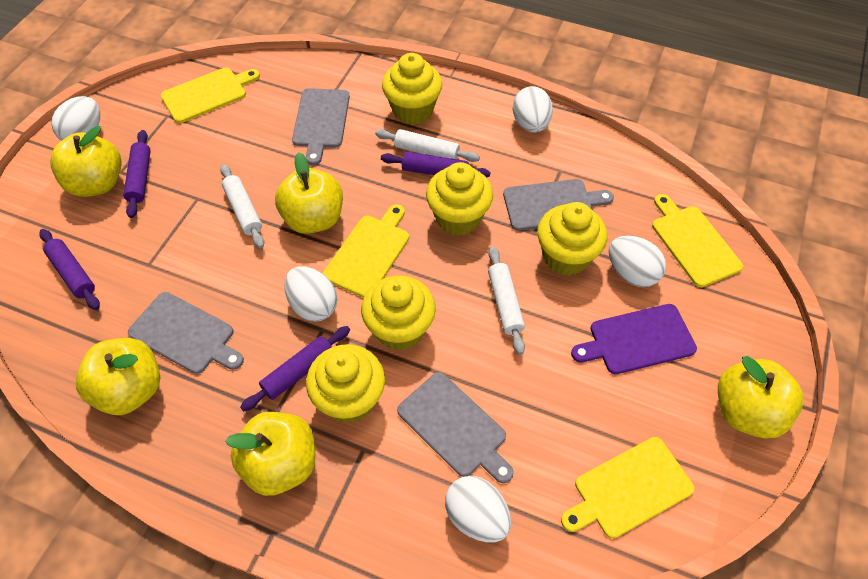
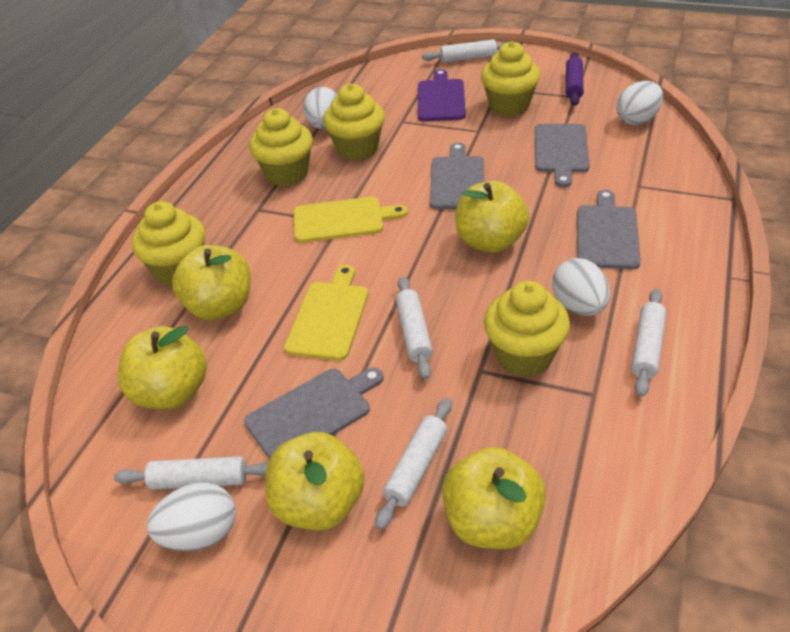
purple rolling pin: 4 -> 1
white egg: 5 -> 4
white rolling pin: 3 -> 5
yellow cutting board: 4 -> 2

